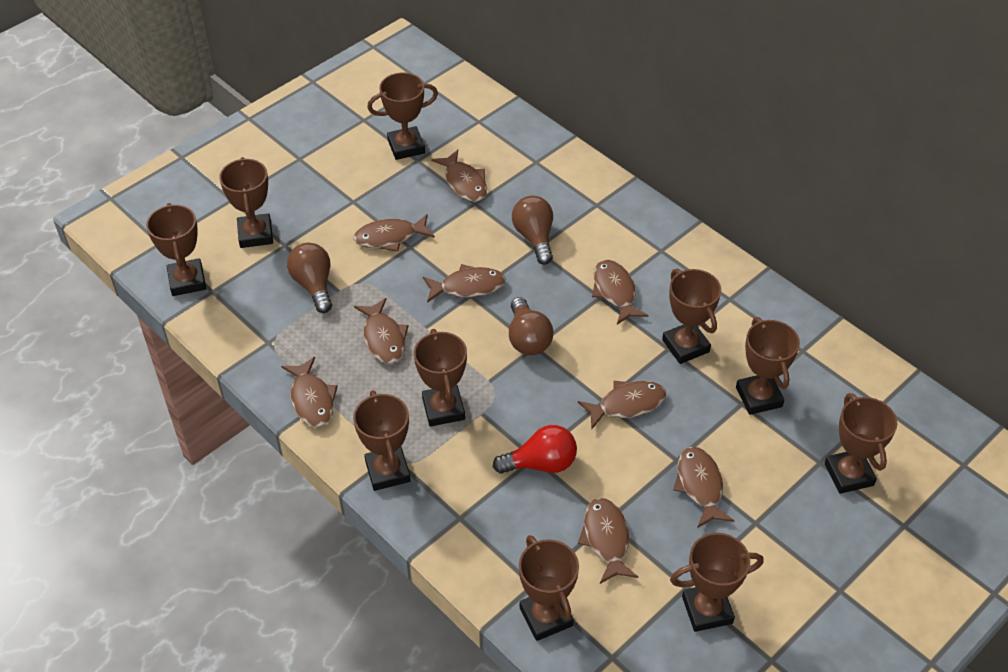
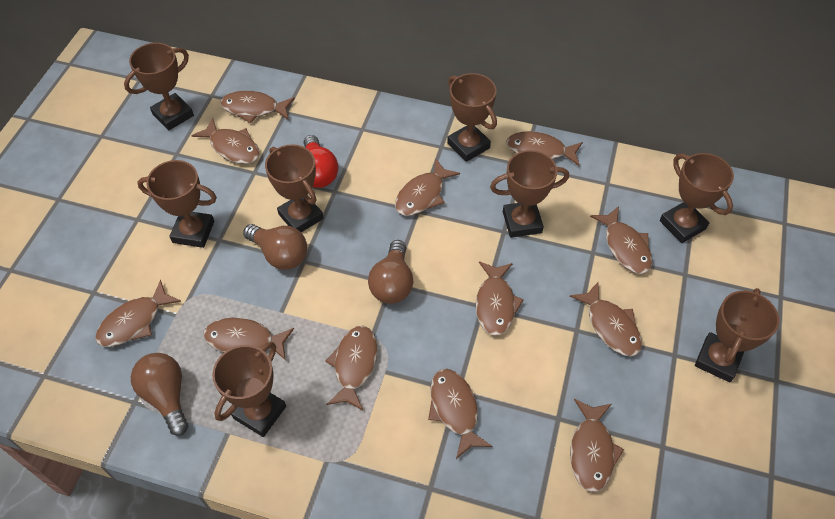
brown fish: 9 -> 12
brown trophy: 10 -> 8

